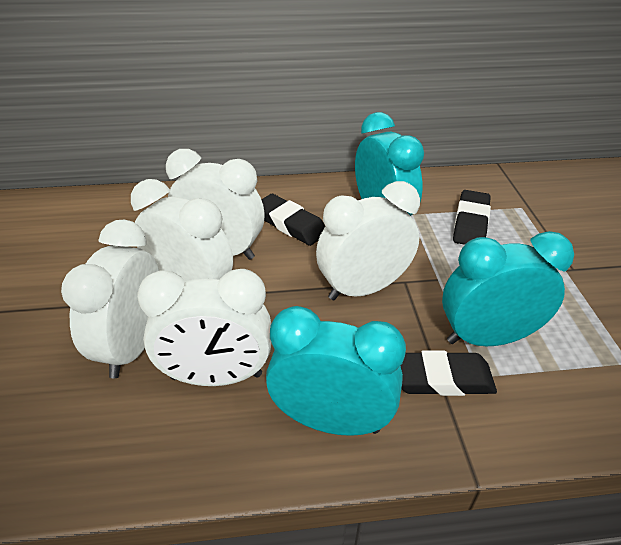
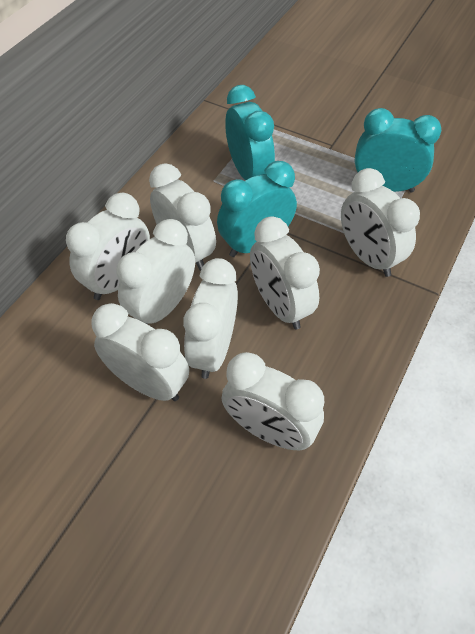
black eraser: 3 -> 0
white clock: 5 -> 8

